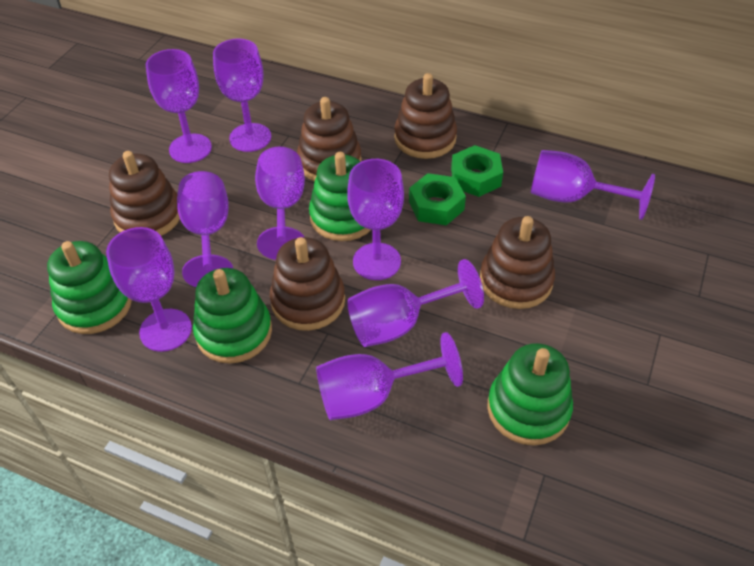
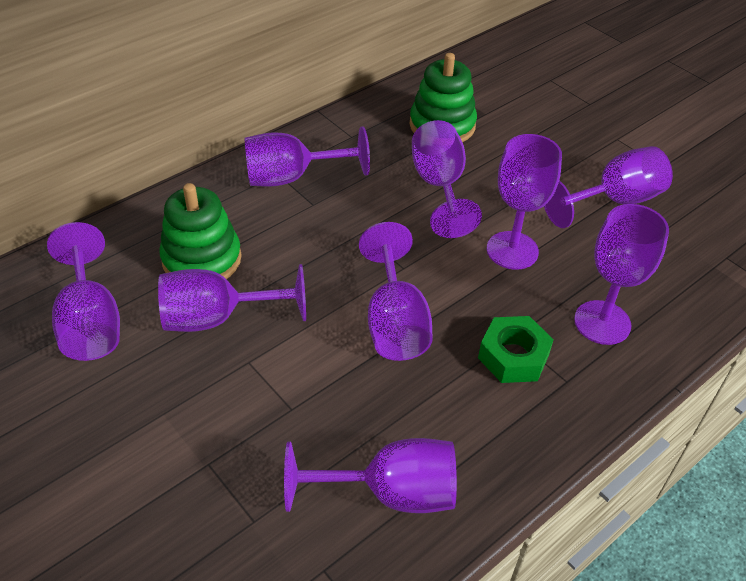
brown stacking toy: 5 -> 0
green nut: 2 -> 1
green stacking toy: 4 -> 2

